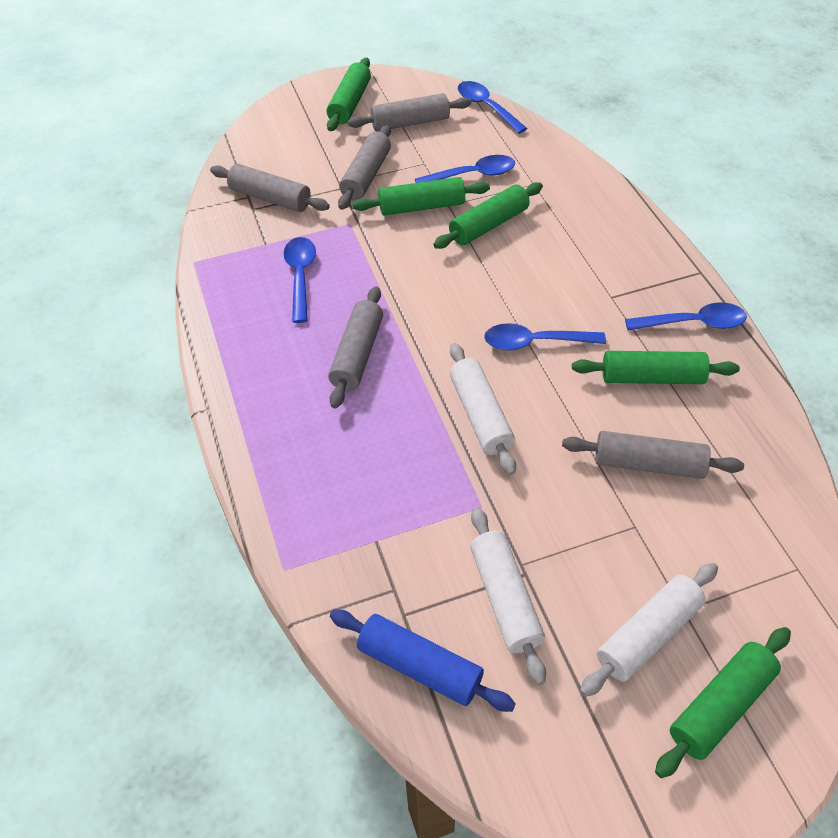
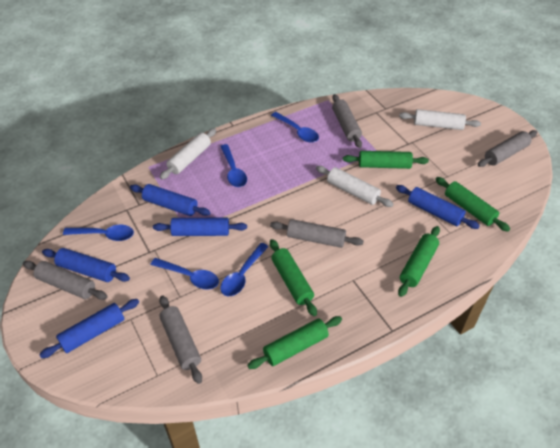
blue rolling pin: 1 -> 5

